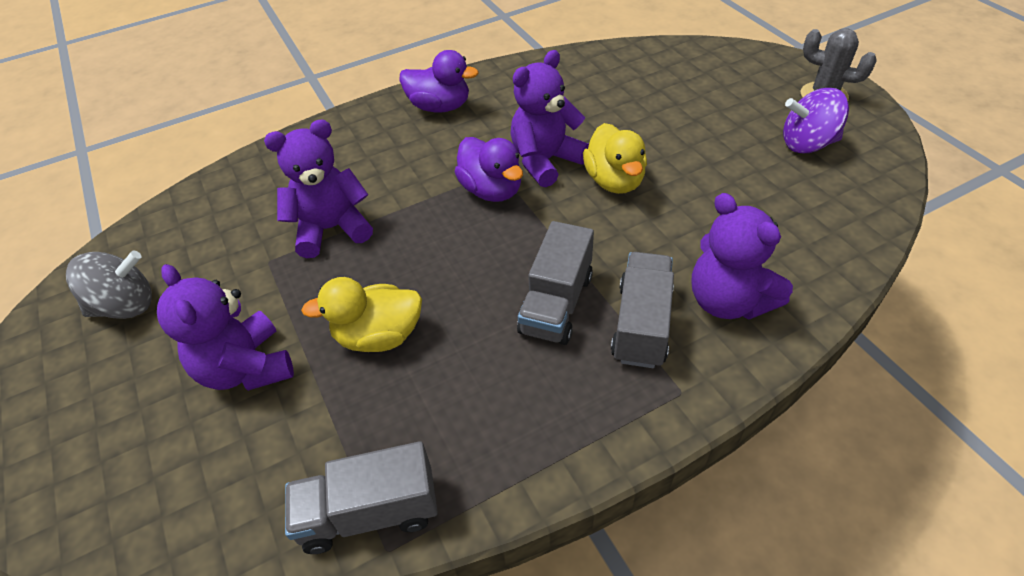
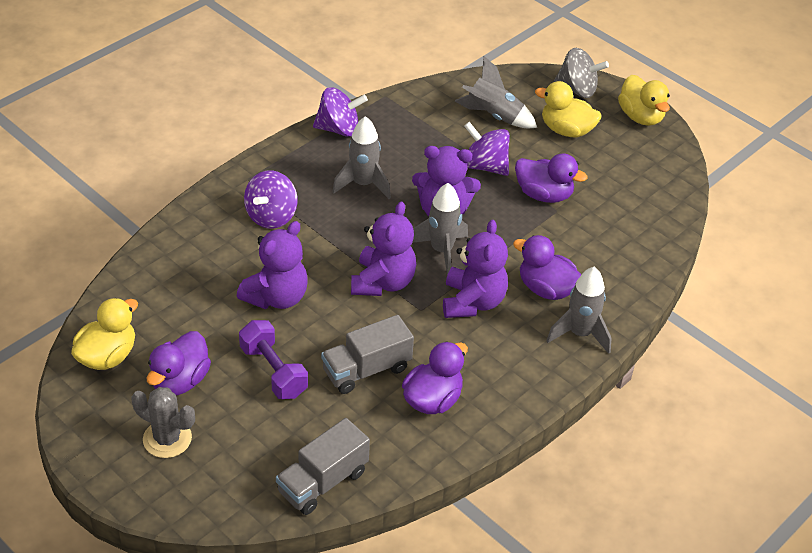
grey rocket: 0 -> 4
grey truck: 3 -> 2
purple duck: 2 -> 4
purple dumbbell: 0 -> 1
purple spinning top: 1 -> 3
yellow duck: 2 -> 3

